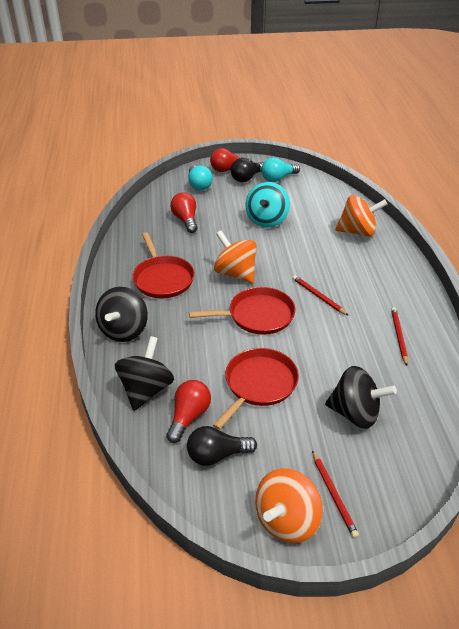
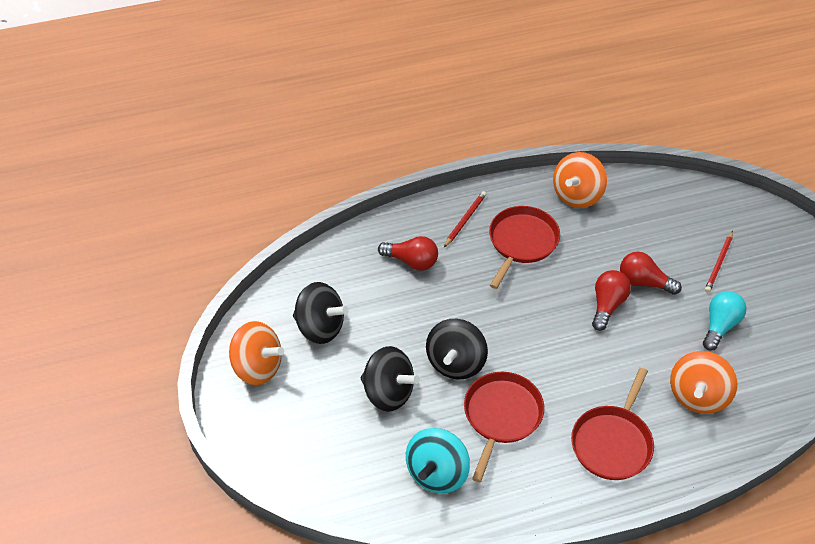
black light bulb: 2 -> 0
red pencil: 3 -> 2
turquoise light bulb: 2 -> 1

